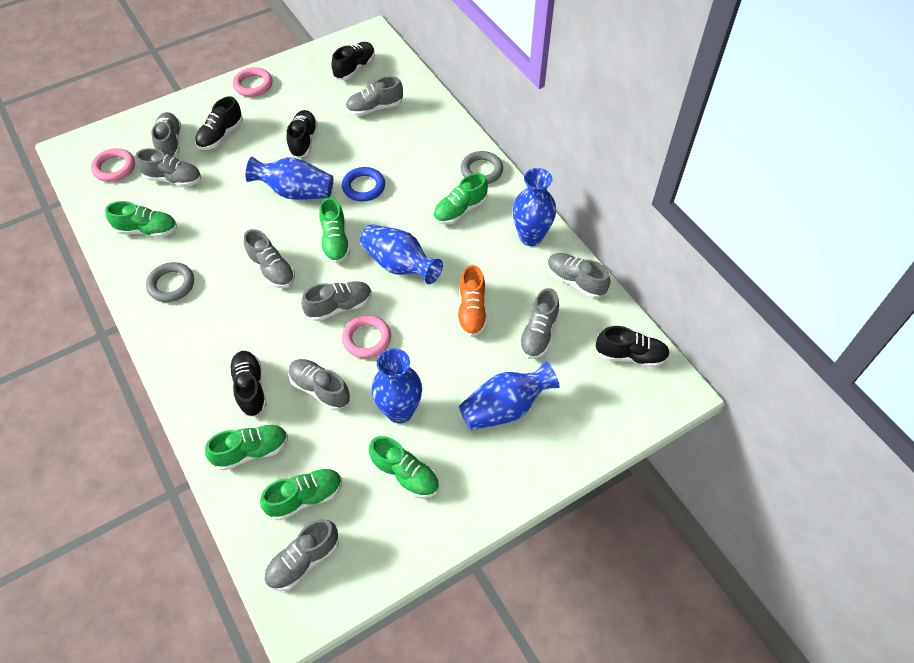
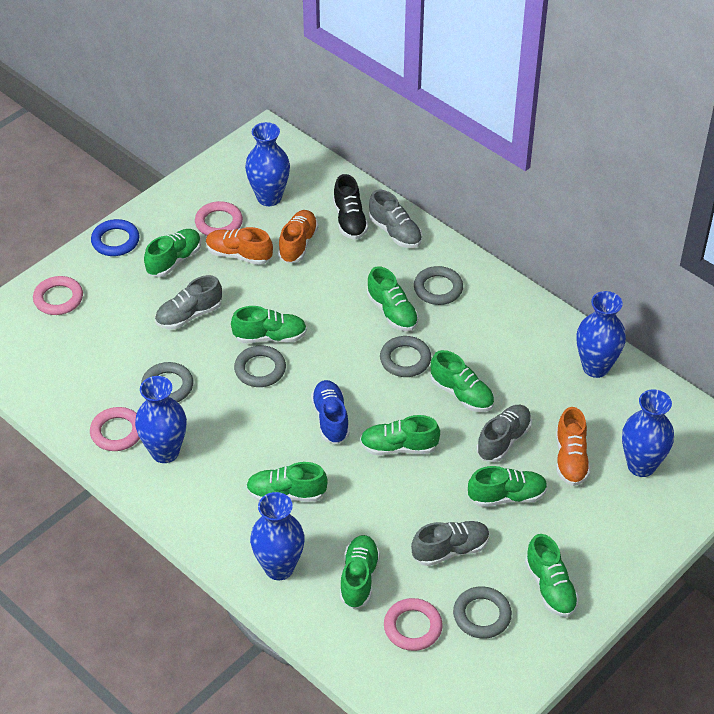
black shoe: 5 -> 1
blue shoe: 0 -> 1
green shoe: 6 -> 9
grey ring: 2 -> 5
grey shoe: 9 -> 4
orange shoe: 1 -> 3
pink ring: 3 -> 4

